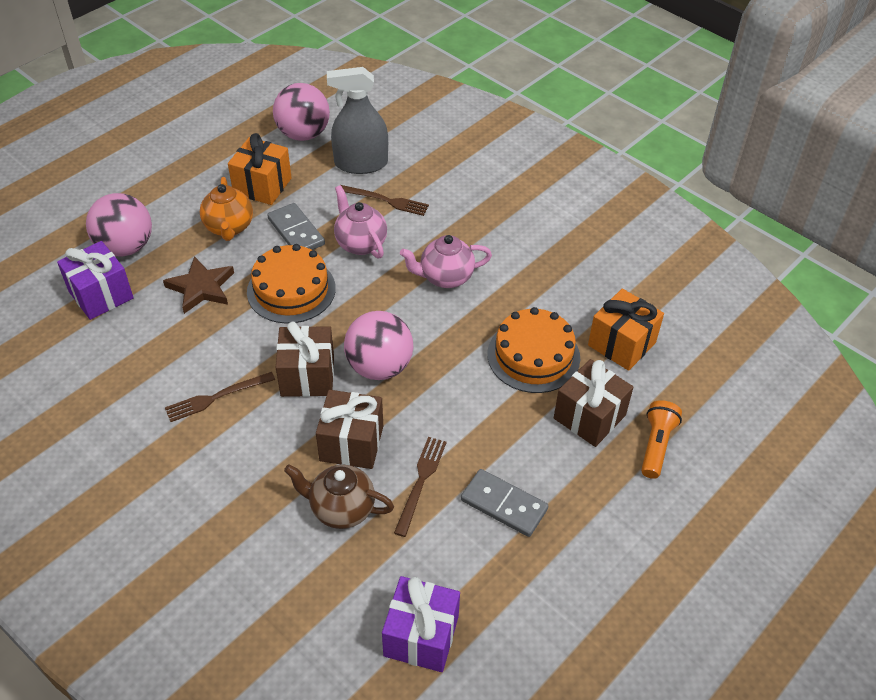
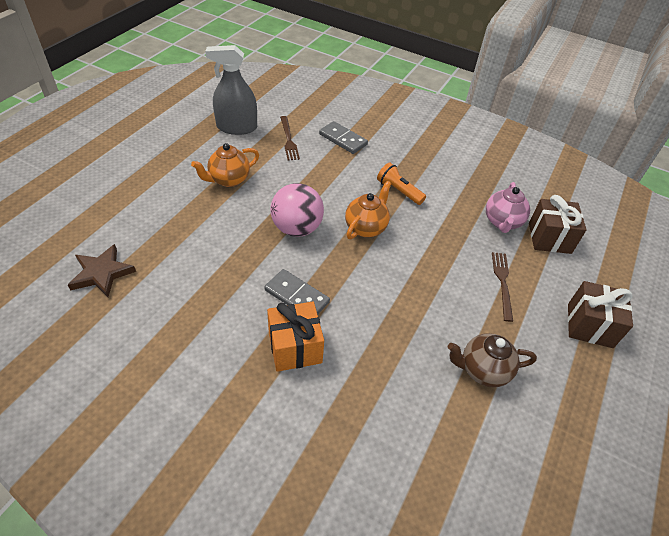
brown fork: 3 -> 2
brown gift: 3 -> 2
orange cake: 2 -> 0
orange gift: 2 -> 1
orange teapot: 1 -> 2
pink ball: 3 -> 1
pink teapot: 2 -> 1
purple gift: 2 -> 0

